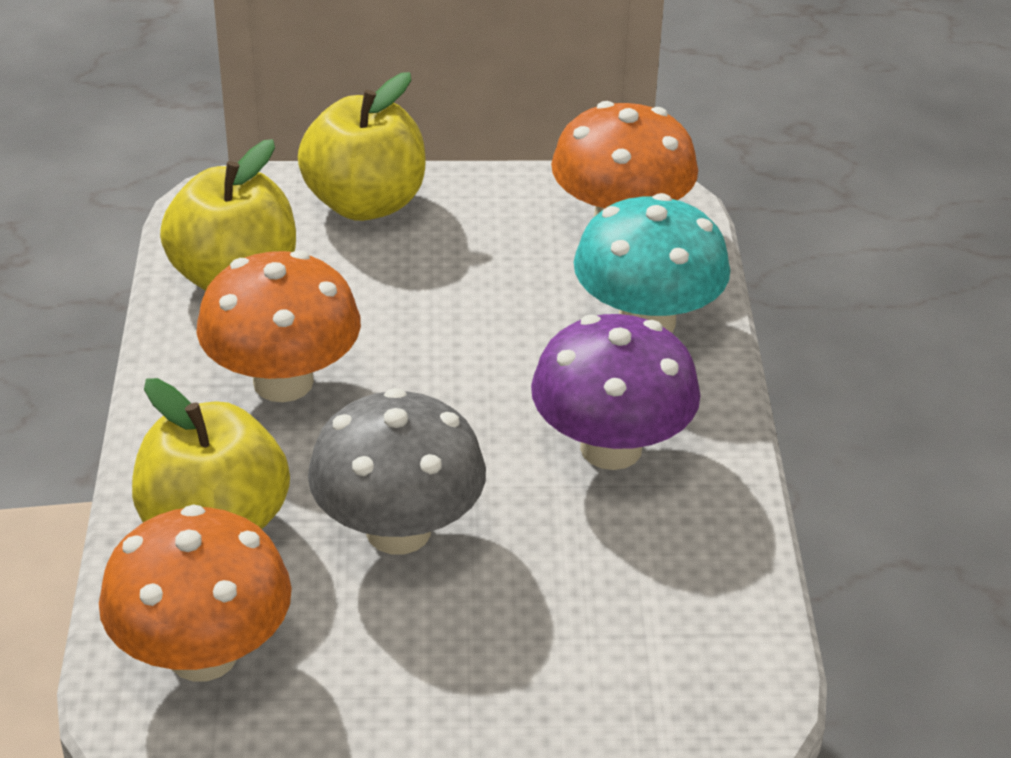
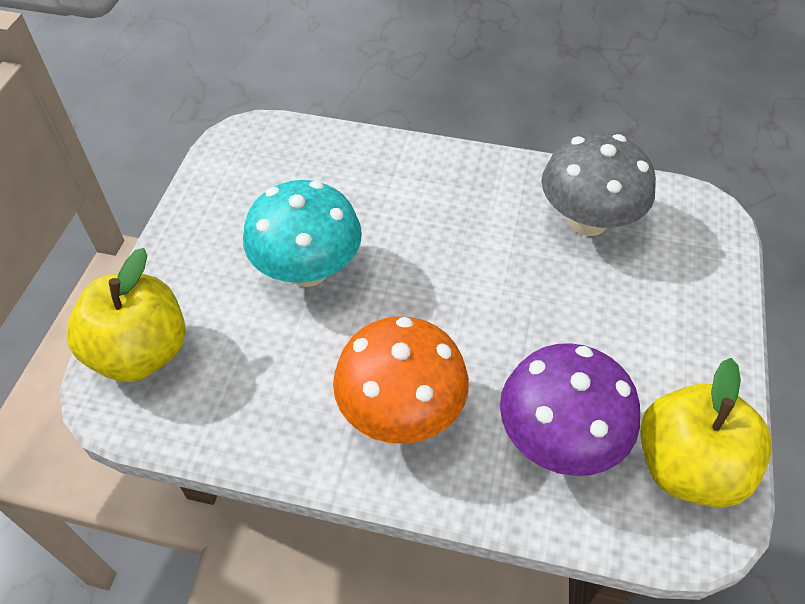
orange mushroom: 3 -> 1
yellow apple: 3 -> 2

